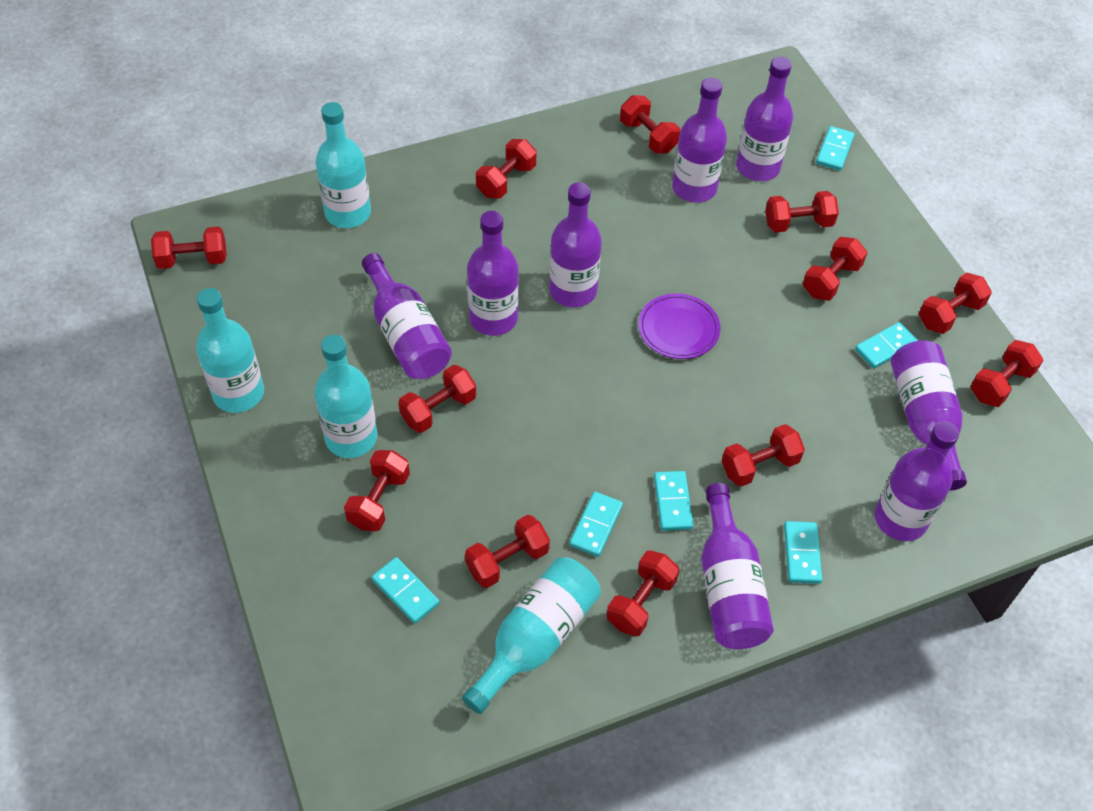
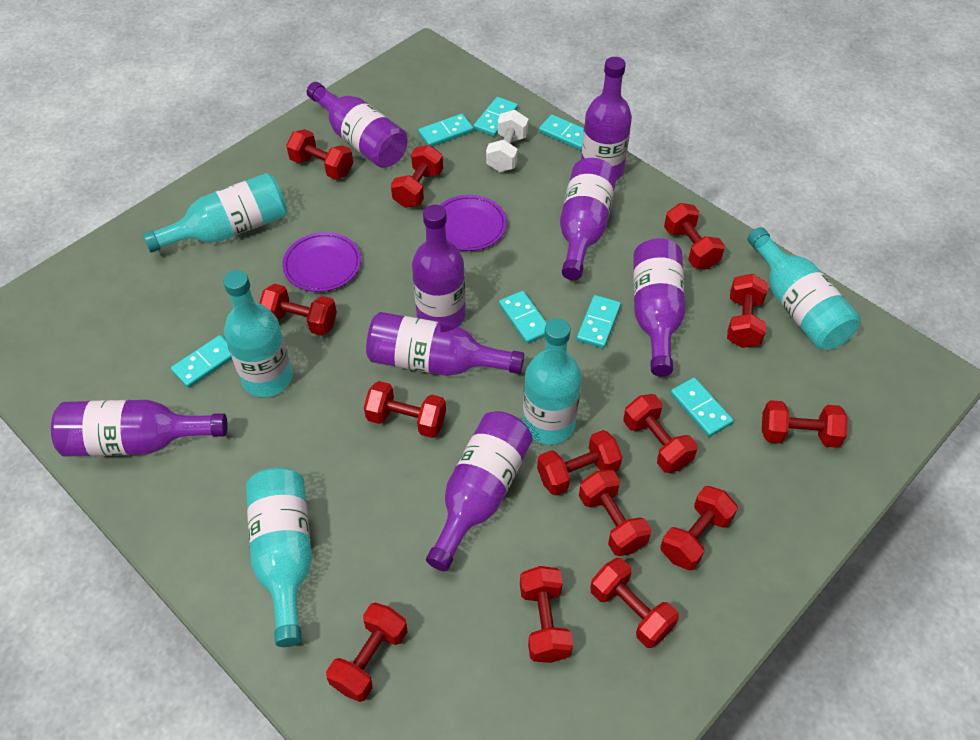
purple plate: 1 -> 2
red dumbbell: 12 -> 14
turquoise bottle: 4 -> 5
turquoise domino: 6 -> 7
white dumbbell: 0 -> 1

